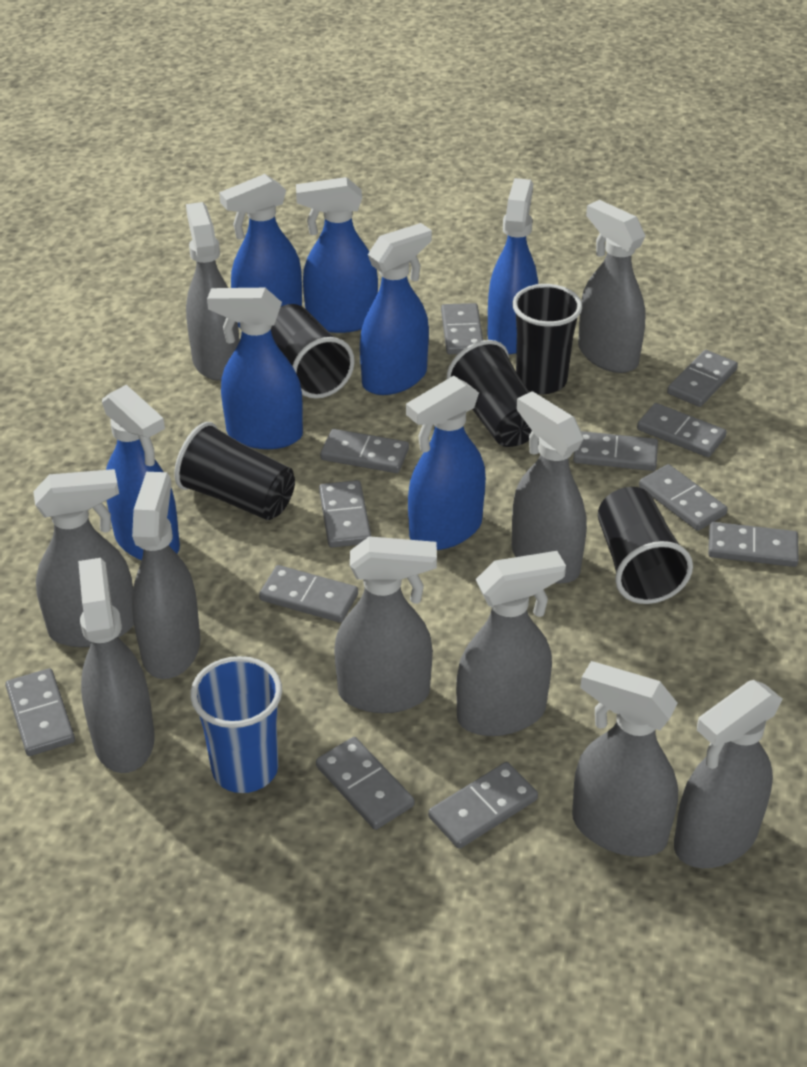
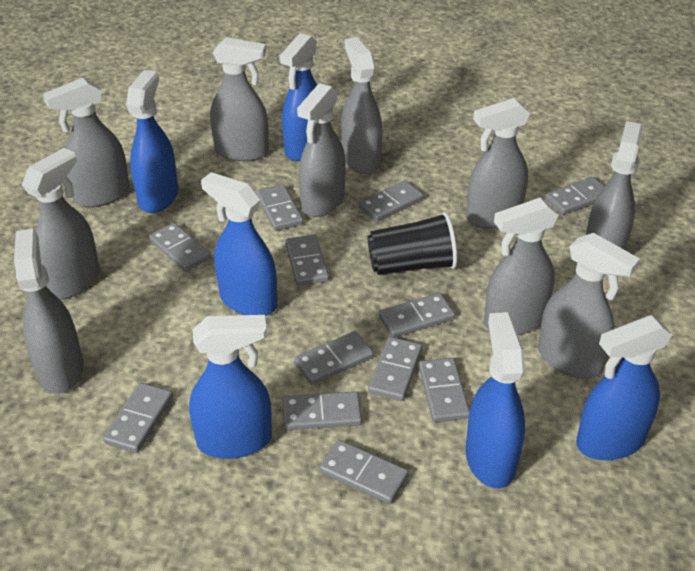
black cup: 5 -> 1
blue cup: 1 -> 0
blue spray bottle: 7 -> 6

